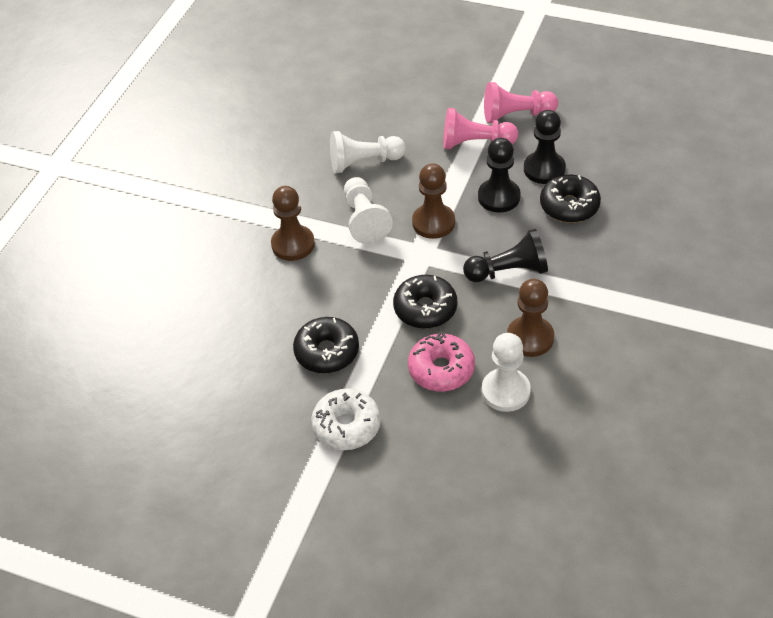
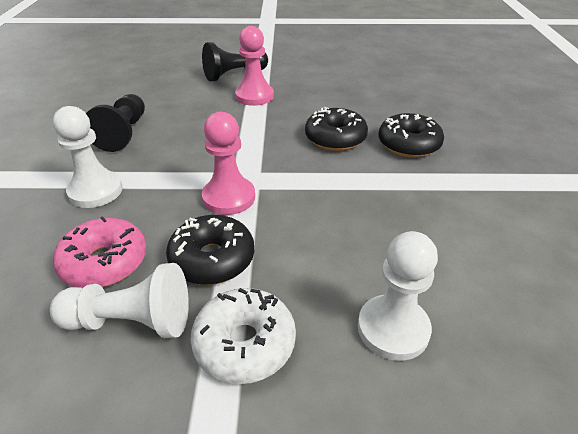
black pawn: 3 -> 2
brown pawn: 3 -> 0

